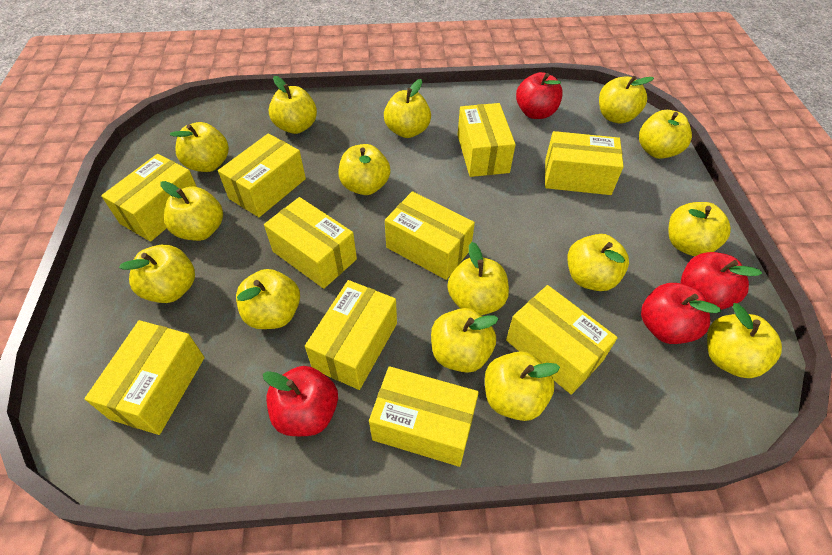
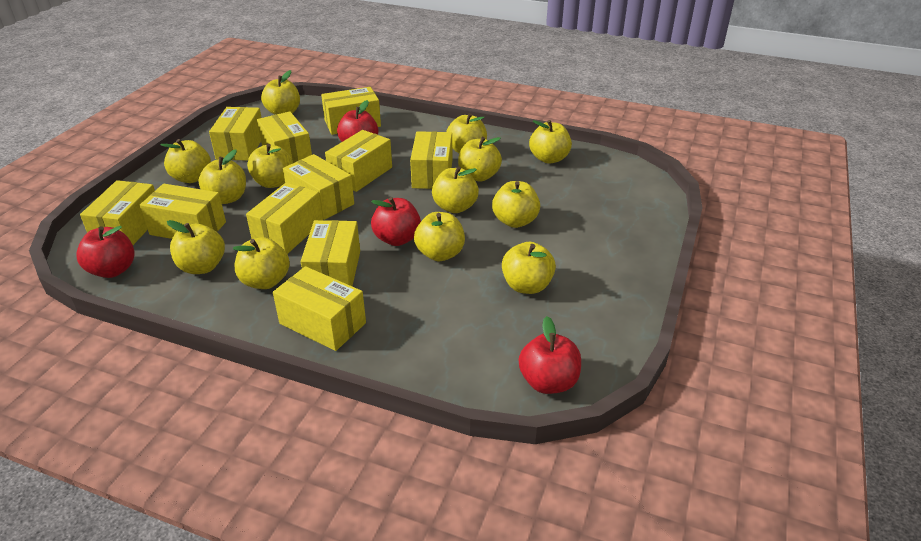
yellow apple: 15 -> 13
yellow box: 10 -> 11

